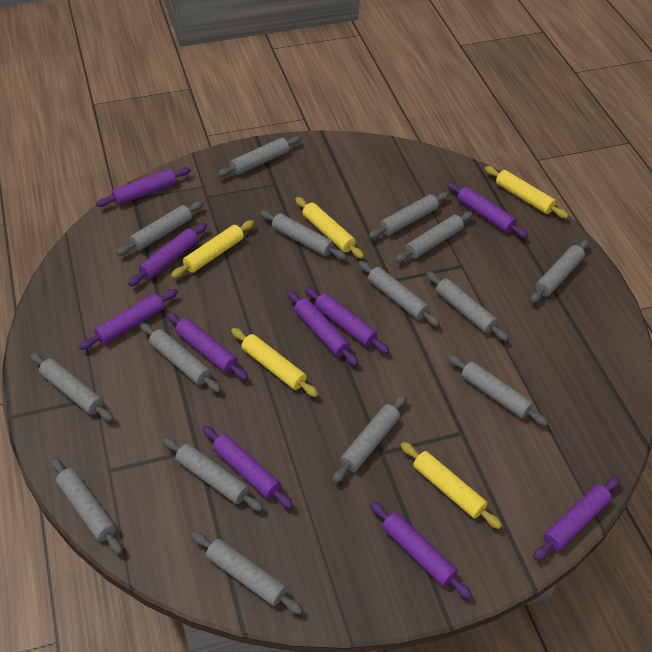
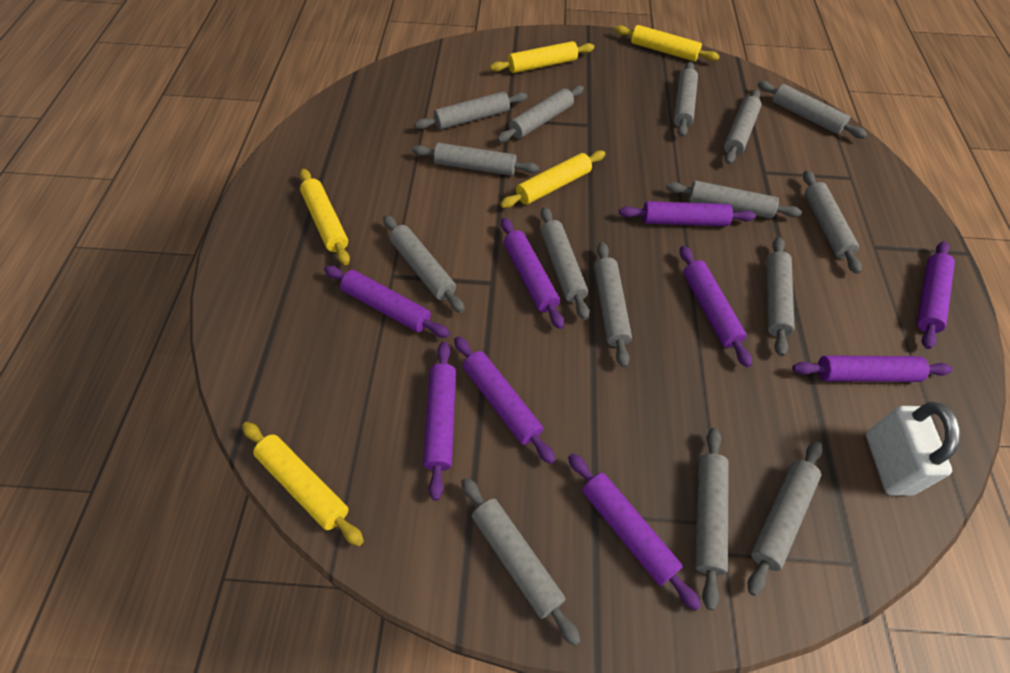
purple rolling pin: 10 -> 9
white padlock: 0 -> 1

